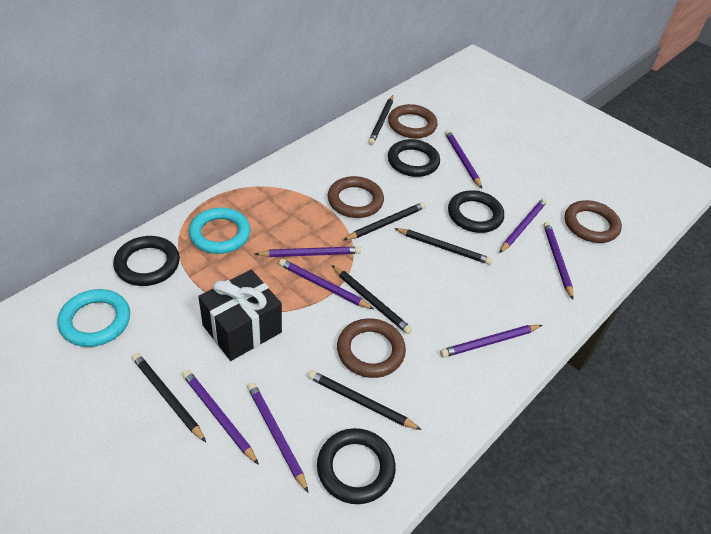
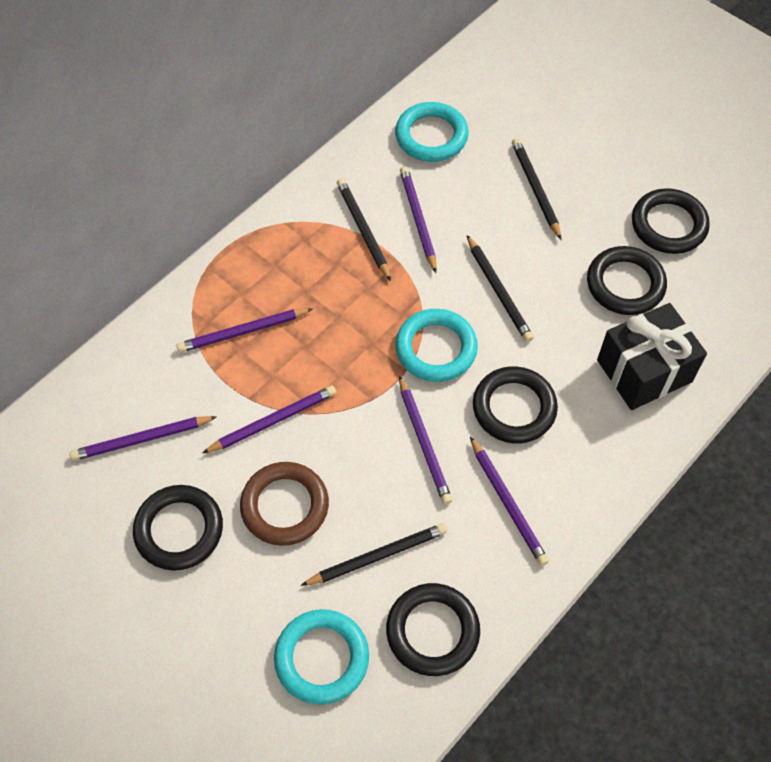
black pencil: 6 -> 4
black ring: 4 -> 5
brown ring: 4 -> 1
purple pencil: 8 -> 6
turquoise ring: 2 -> 3

